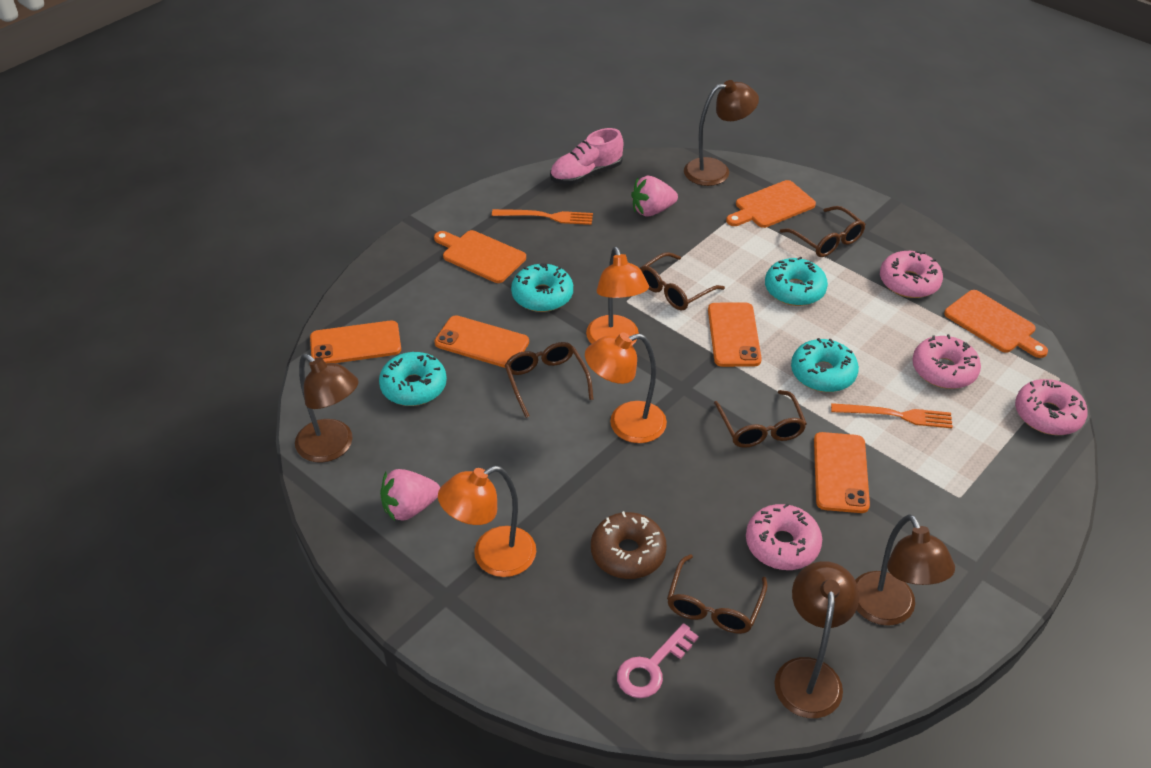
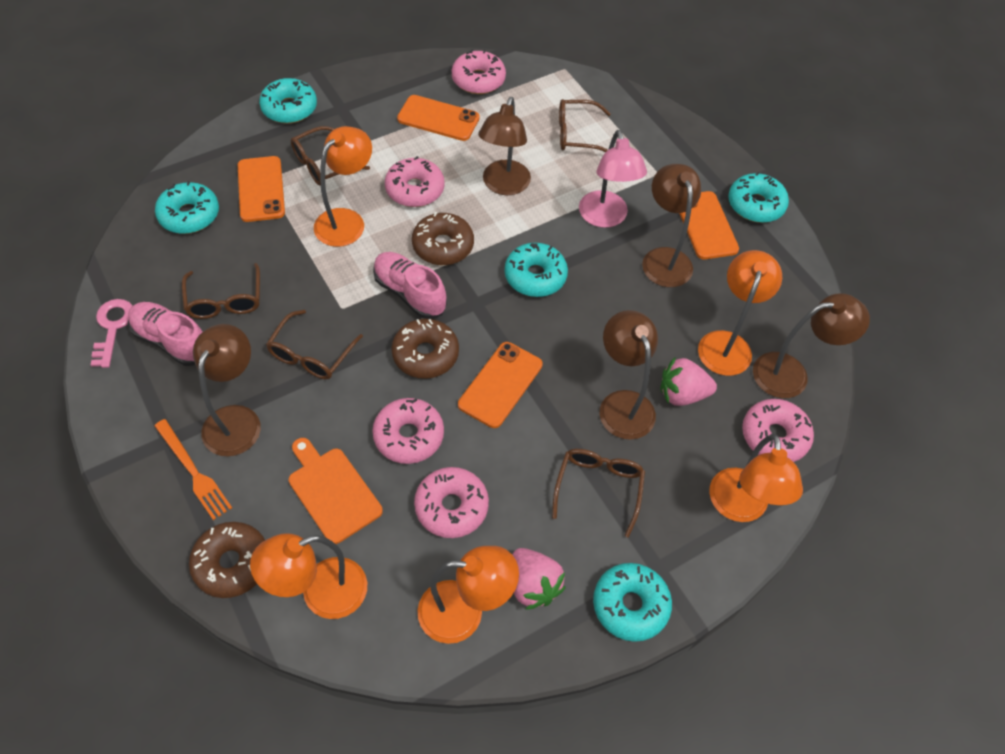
brown donut: 1 -> 3
brown lamp: 4 -> 5
orange cutting board: 3 -> 1
orange fork: 2 -> 1
orange lamp: 3 -> 5
pink donut: 4 -> 5
pink lamp: 0 -> 1
pink shoe: 1 -> 2
turquoise donut: 4 -> 5

